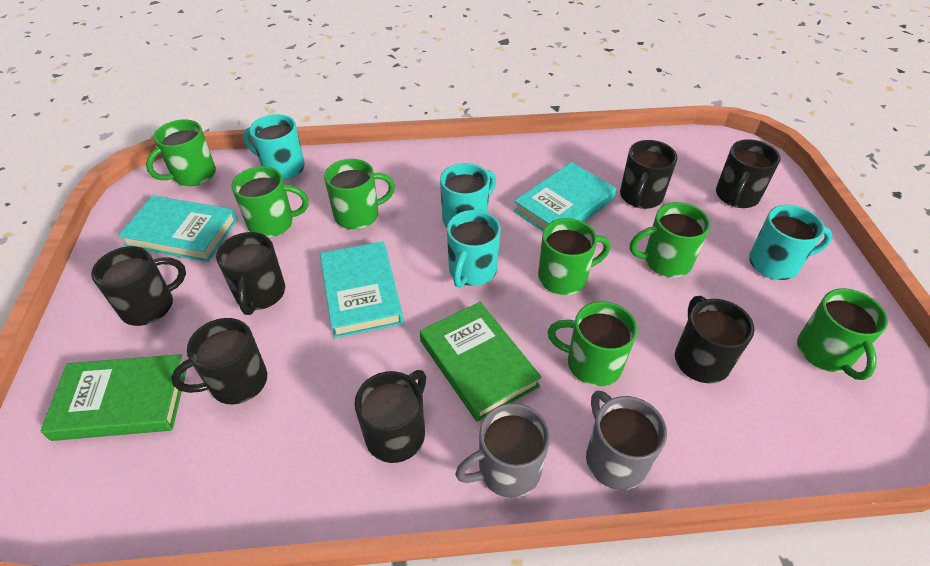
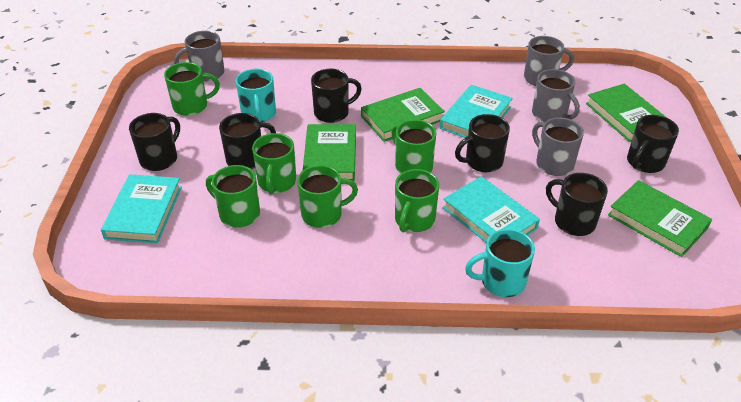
black mug: 7 -> 6
green book: 2 -> 4
green mug: 7 -> 6
grey mug: 2 -> 4
turquoise mug: 4 -> 2

